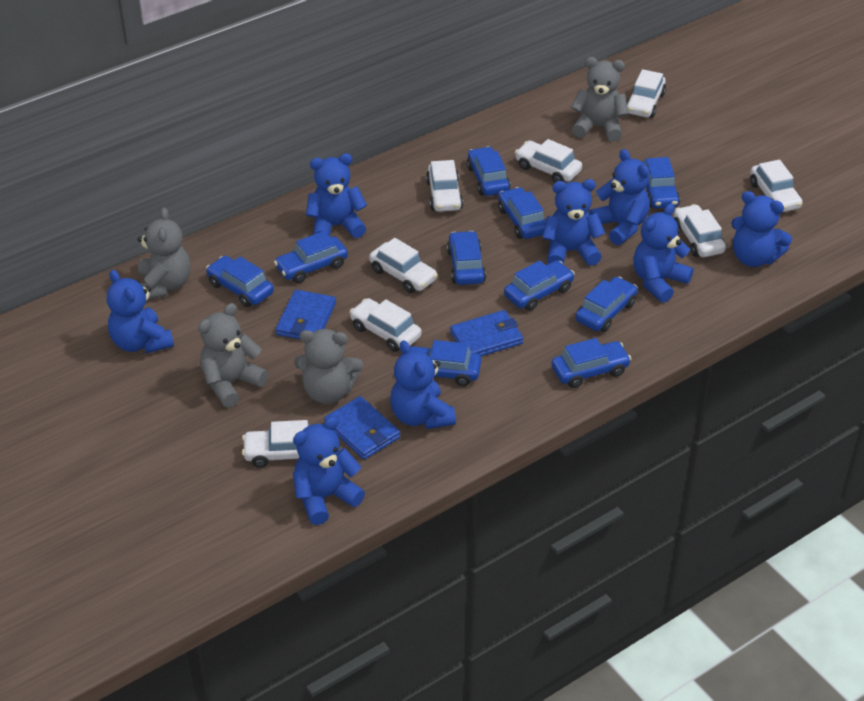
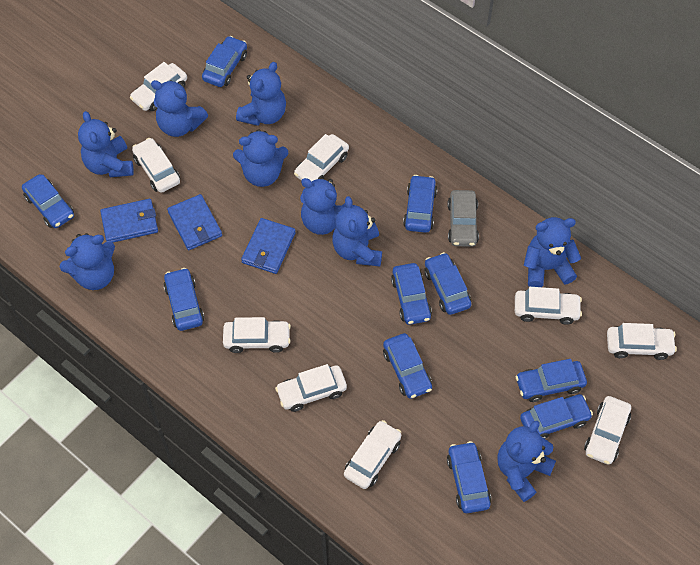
blue teddy bear: 8 -> 9
grey car: 0 -> 1
grey teddy bear: 4 -> 0
white car: 8 -> 9

